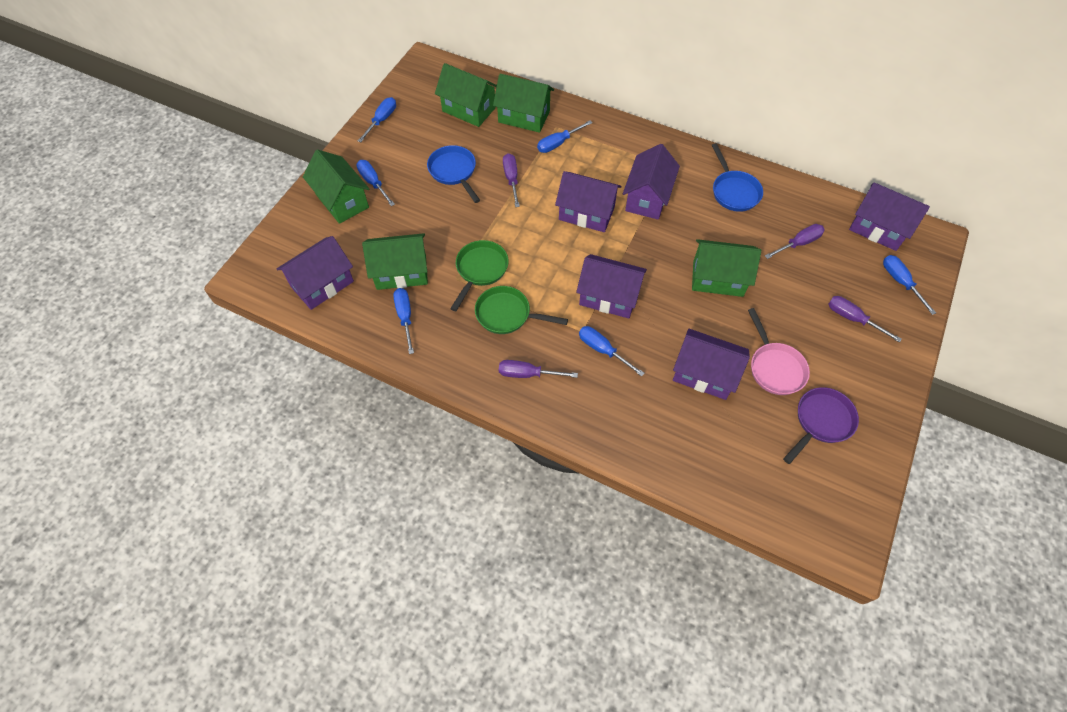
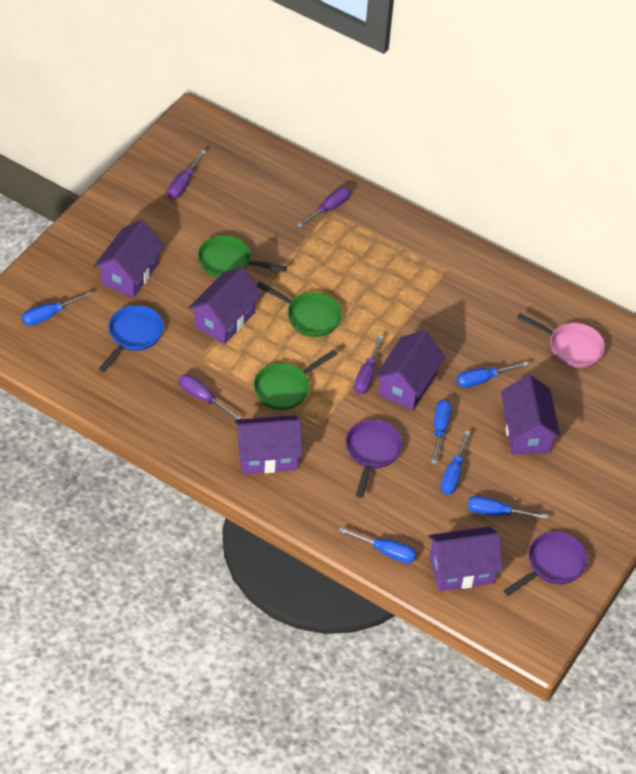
blue pan: 2 -> 1
green house: 5 -> 0
green pan: 2 -> 3
purple pan: 1 -> 2

